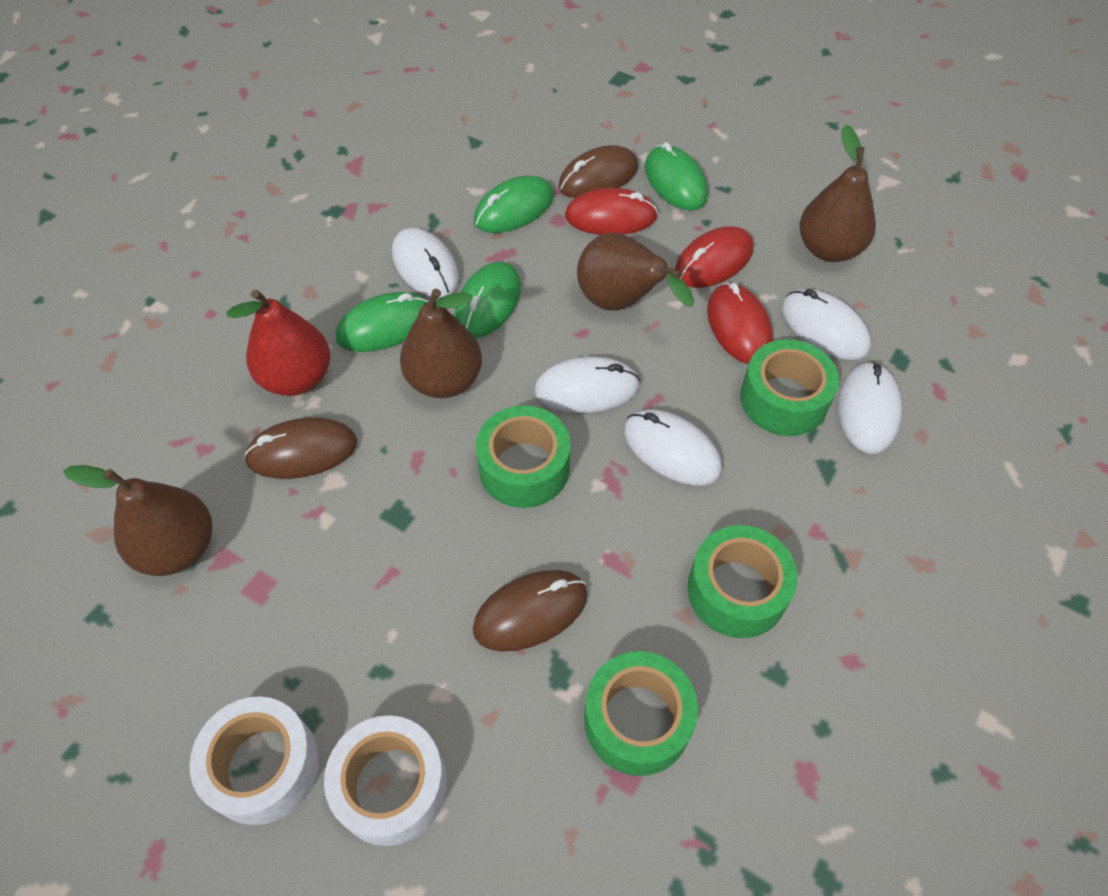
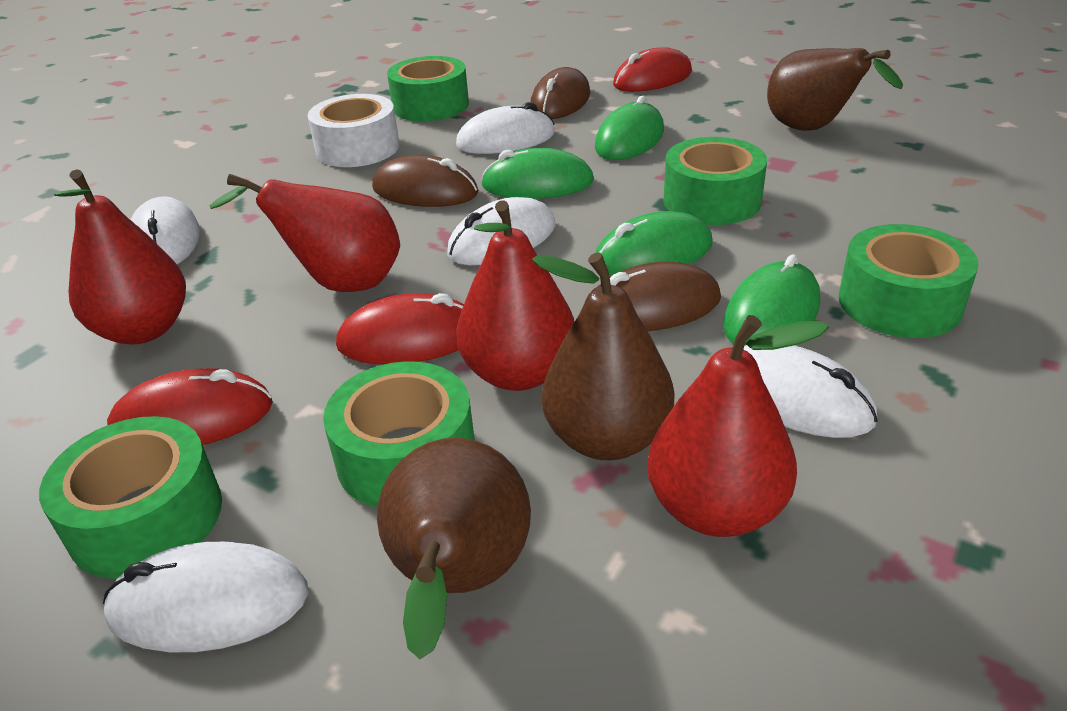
brown pear: 4 -> 3
green tape: 4 -> 5
red pear: 1 -> 4
white tape: 2 -> 1

